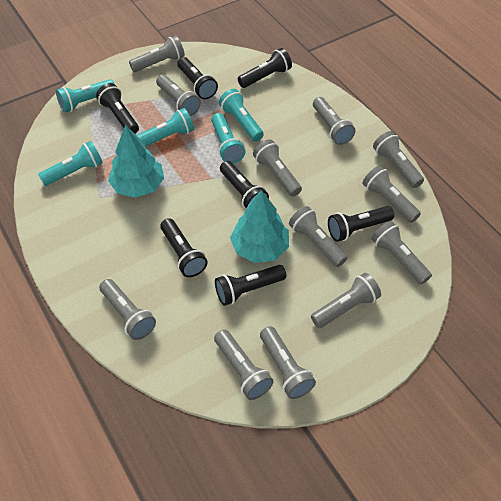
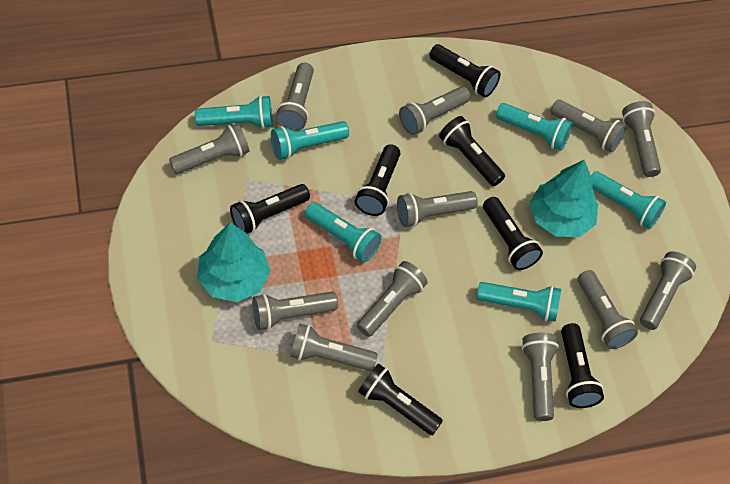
turquoise flashlight: 5 -> 6

